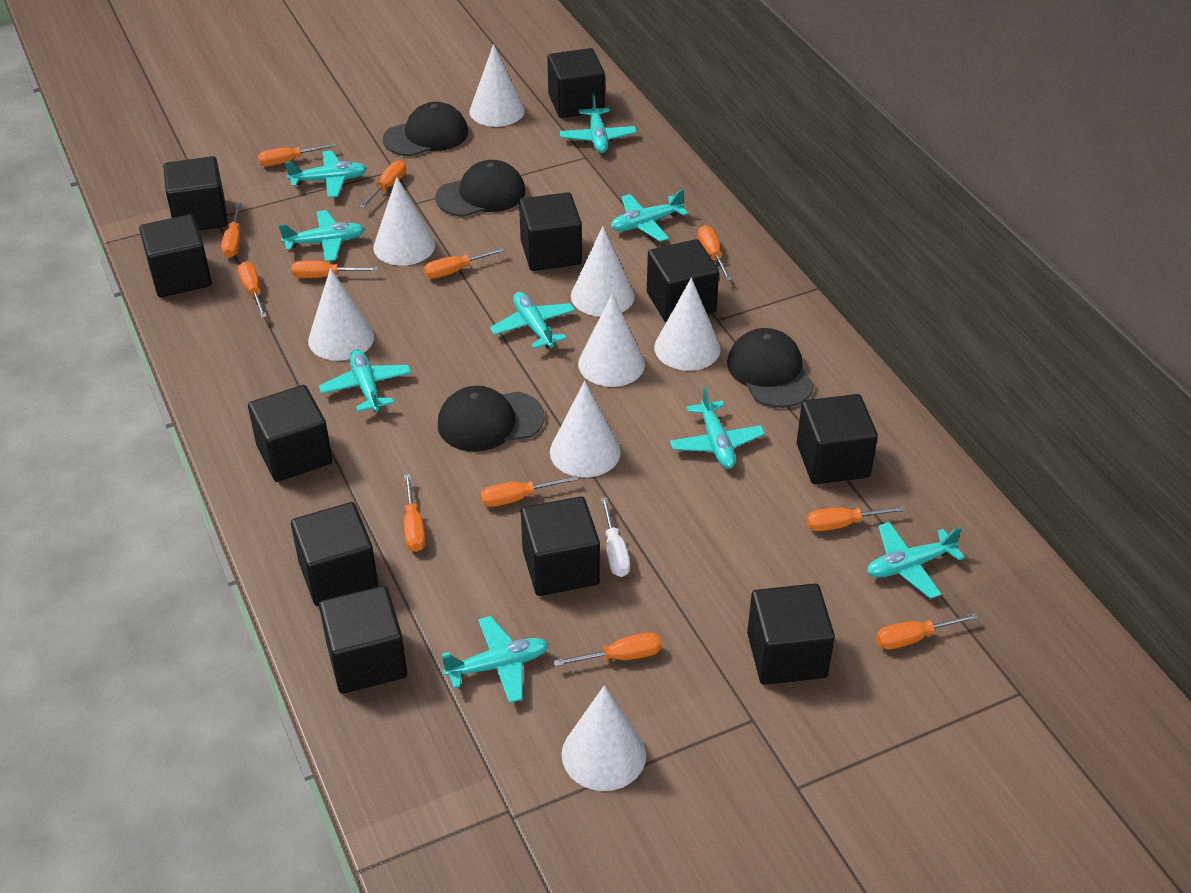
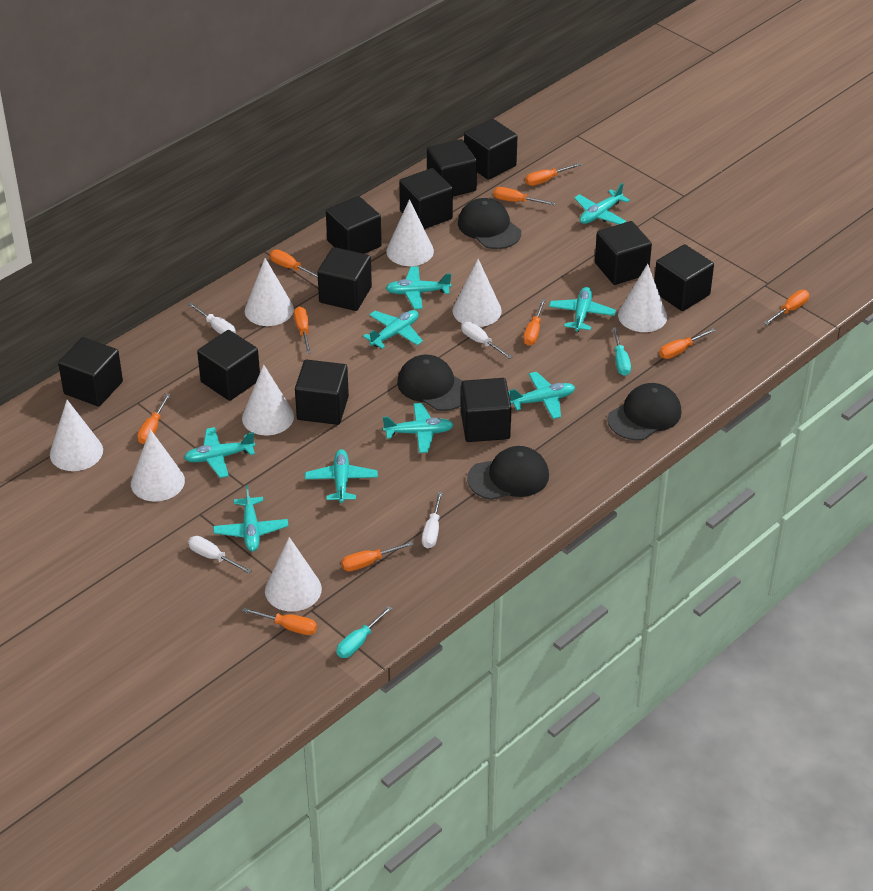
orange screwdriver: 12 -> 10
turquoise screwdriver: 0 -> 2
white screwdriver: 1 -> 4

